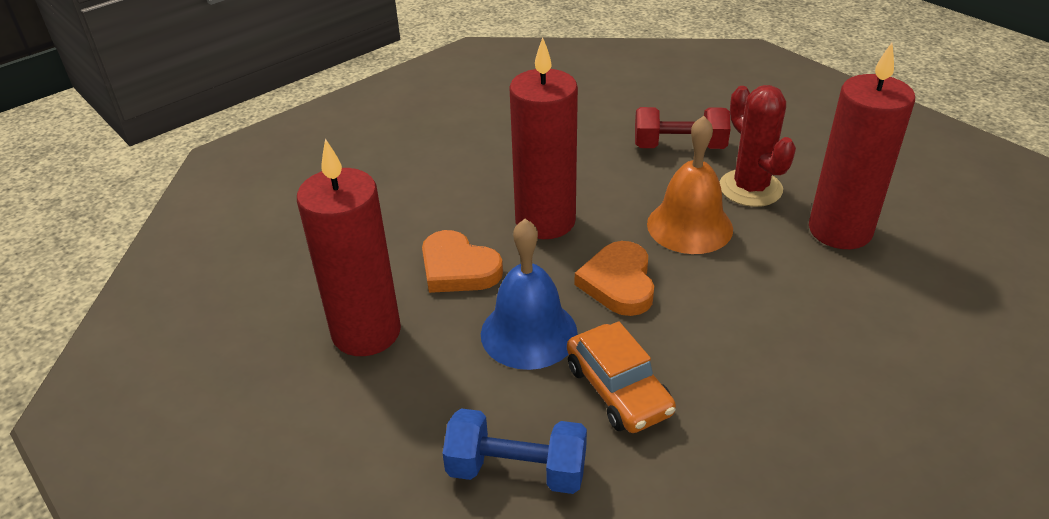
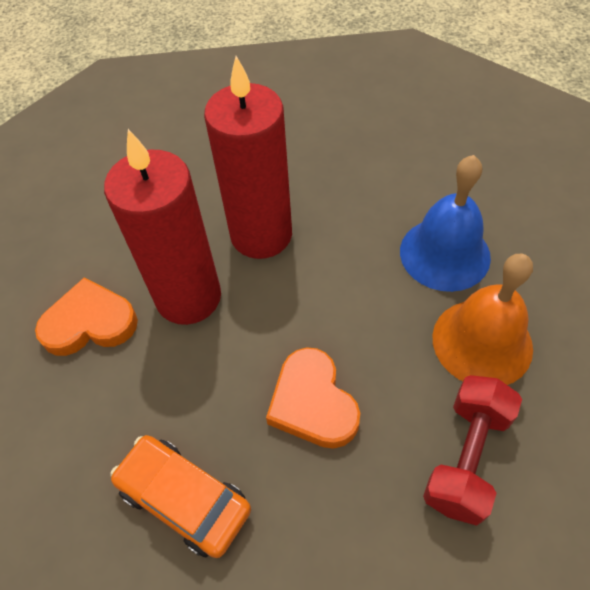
blue dumbbell: 1 -> 0
red cactus: 1 -> 0
red candle: 3 -> 2

